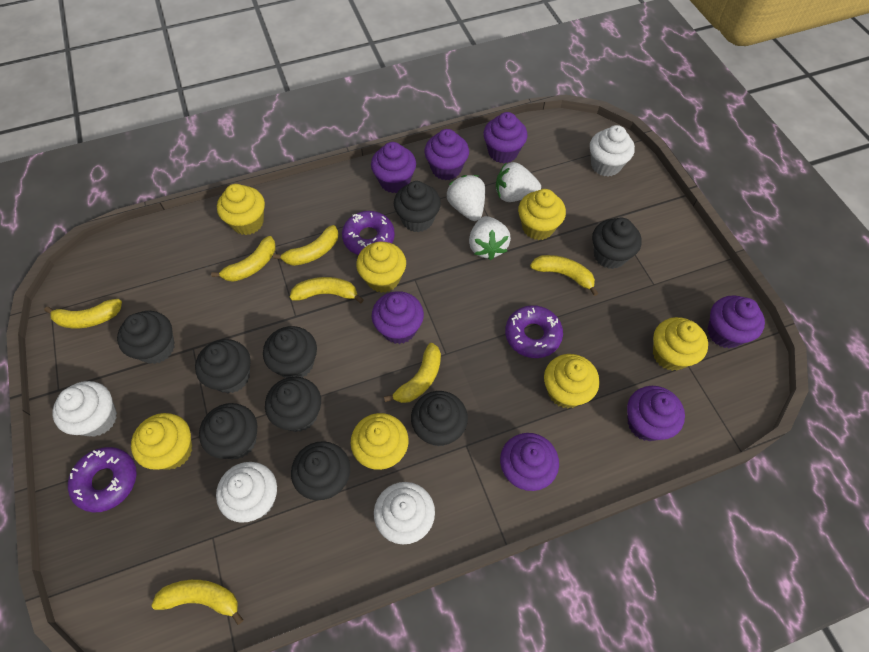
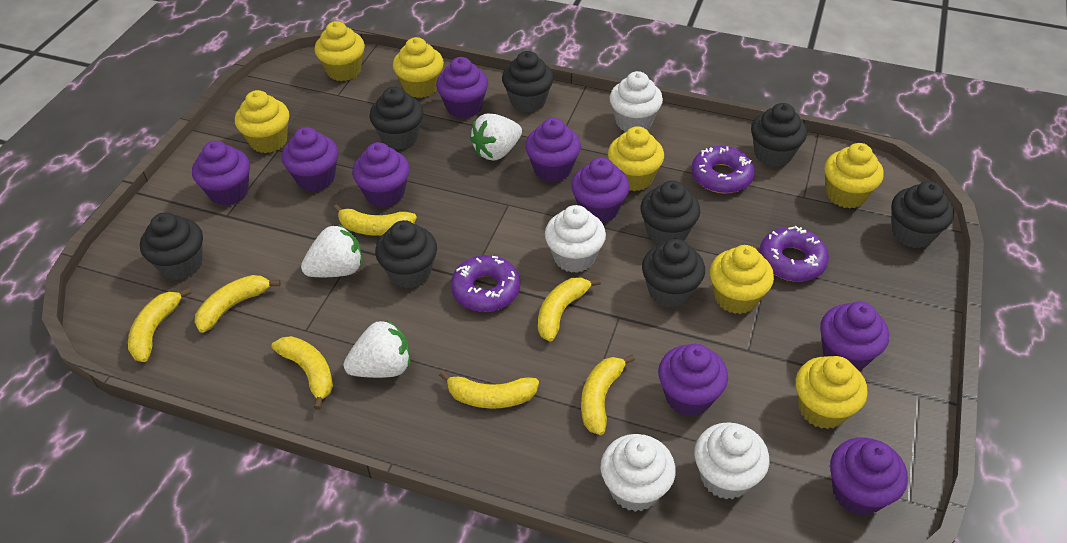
black cupcake: 9 -> 8
purple cupcake: 7 -> 9

